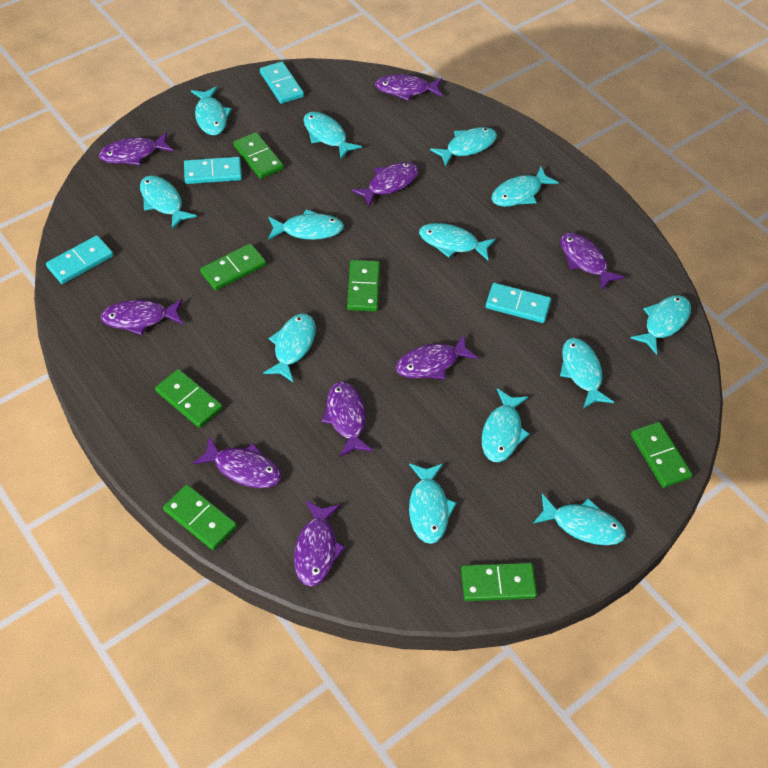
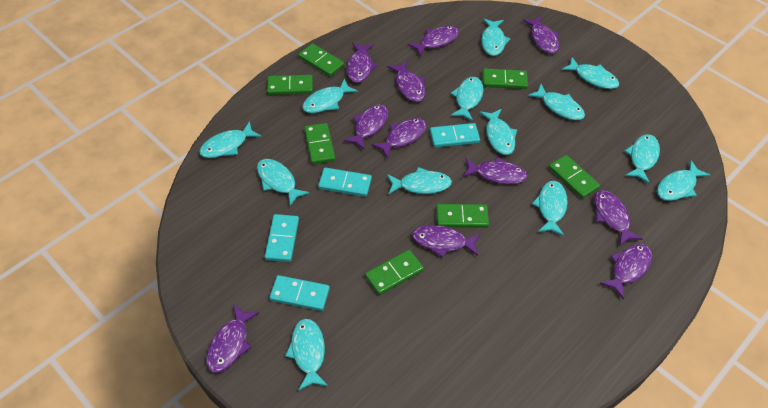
purple fish: 9 -> 11

